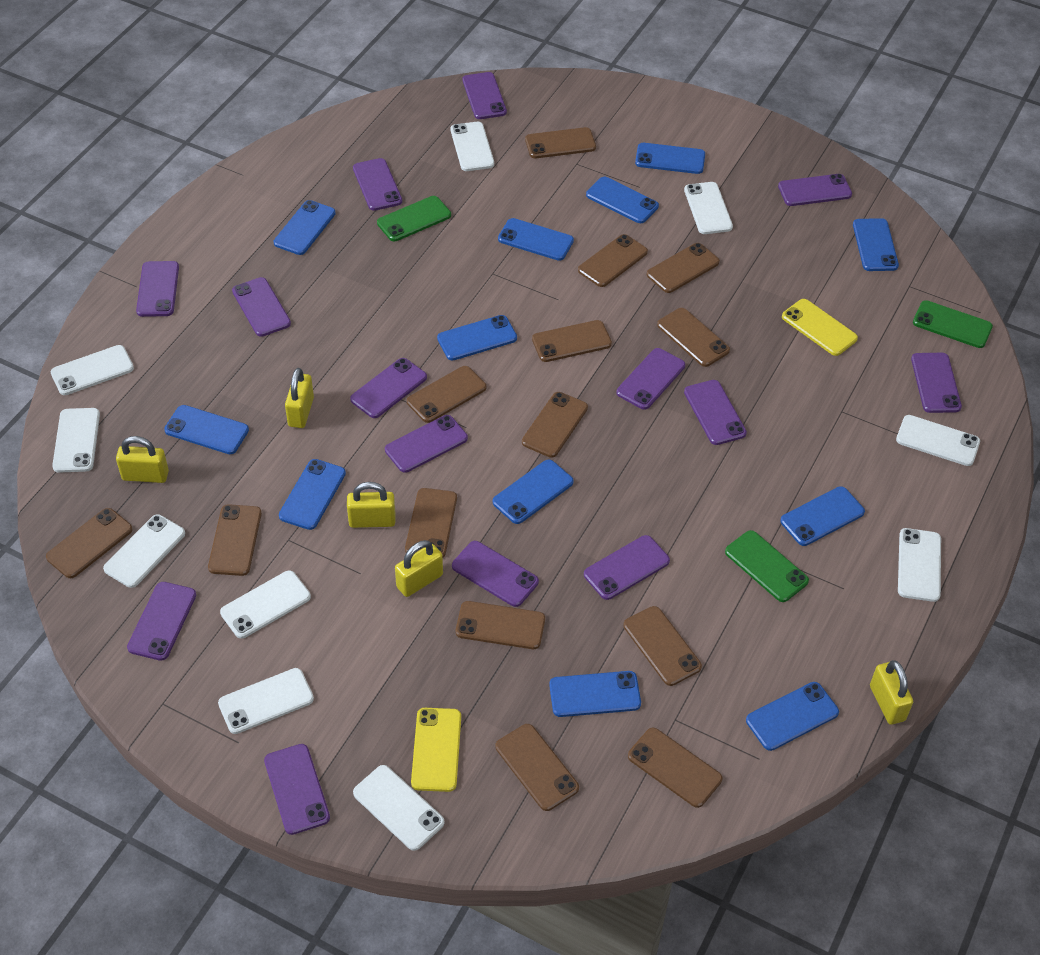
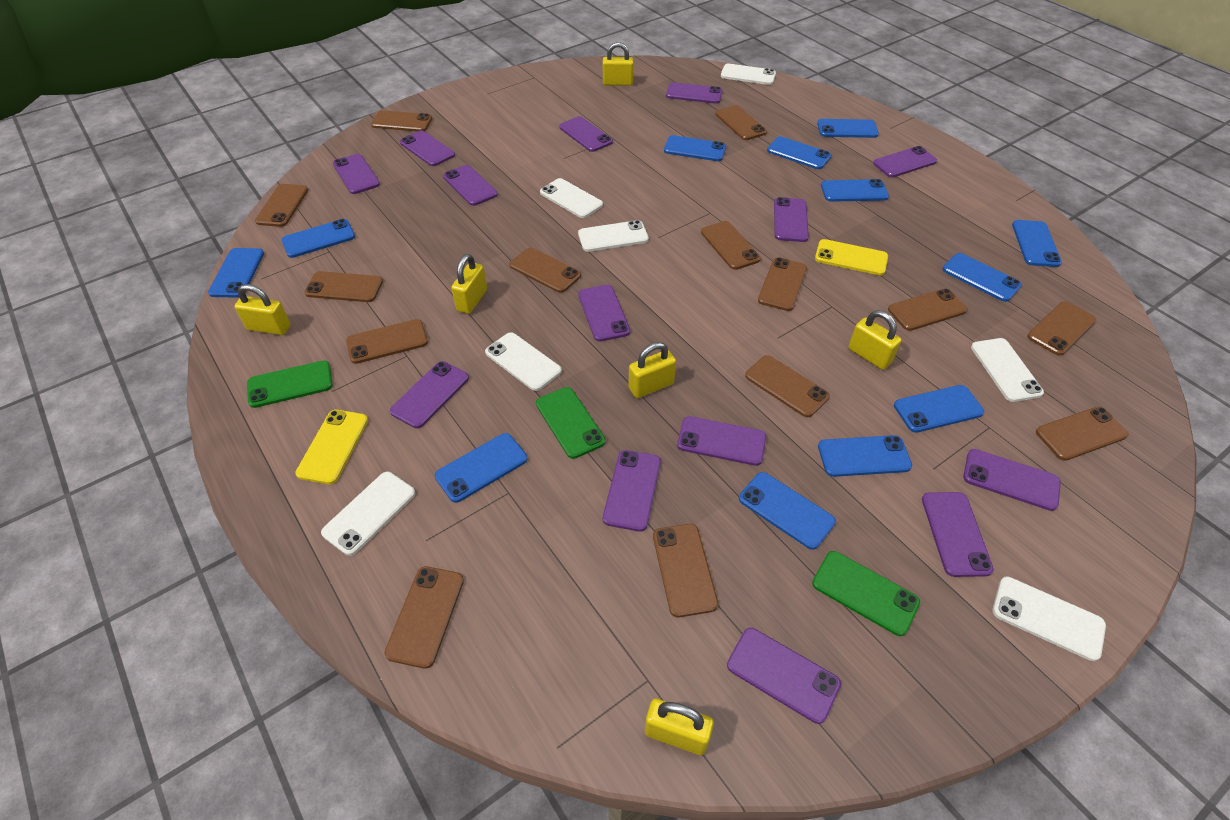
white phone: 10 -> 7
yellow padlock: 5 -> 6

